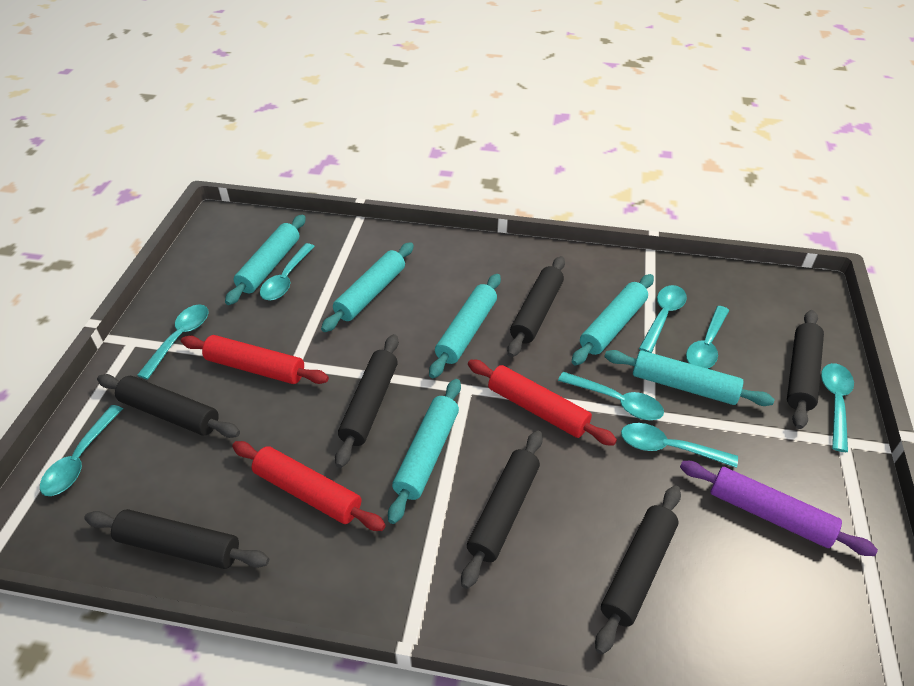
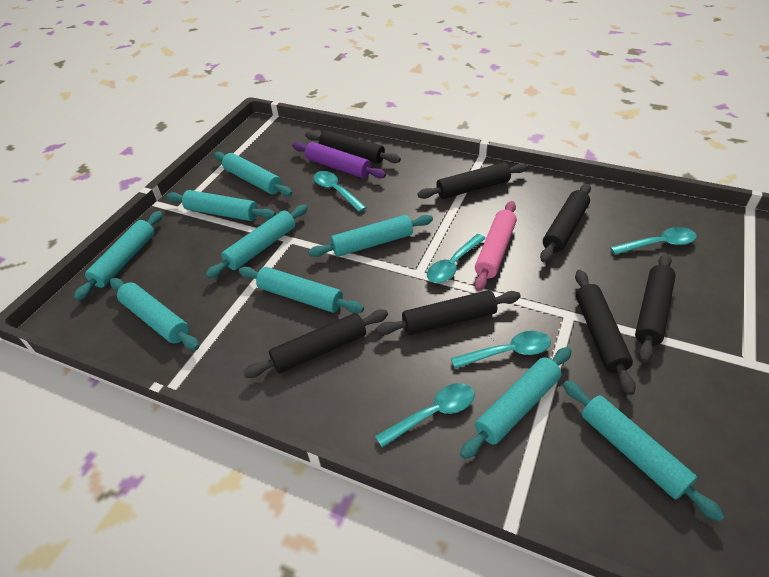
pink rolling pin: 0 -> 1
red rolling pin: 3 -> 0
turquoise rolling pin: 6 -> 9
turquoise spoon: 8 -> 5

